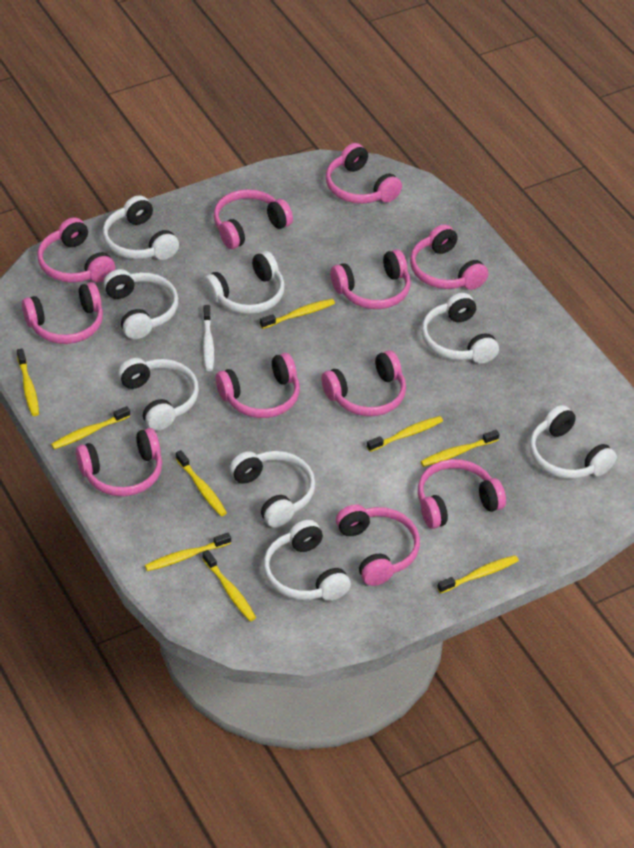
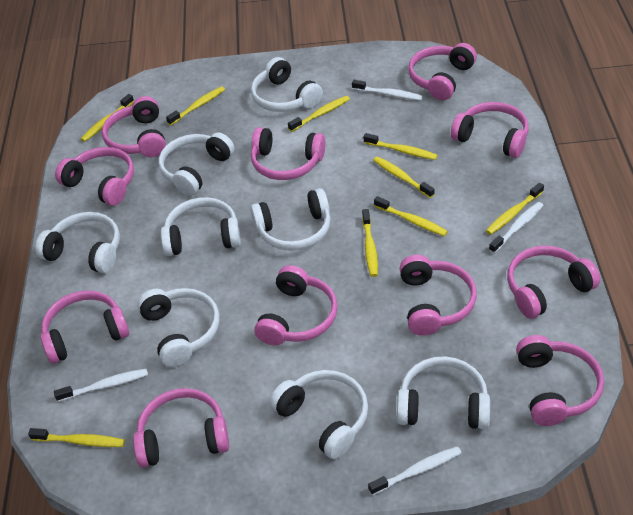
white toothbrush: 1 -> 4

